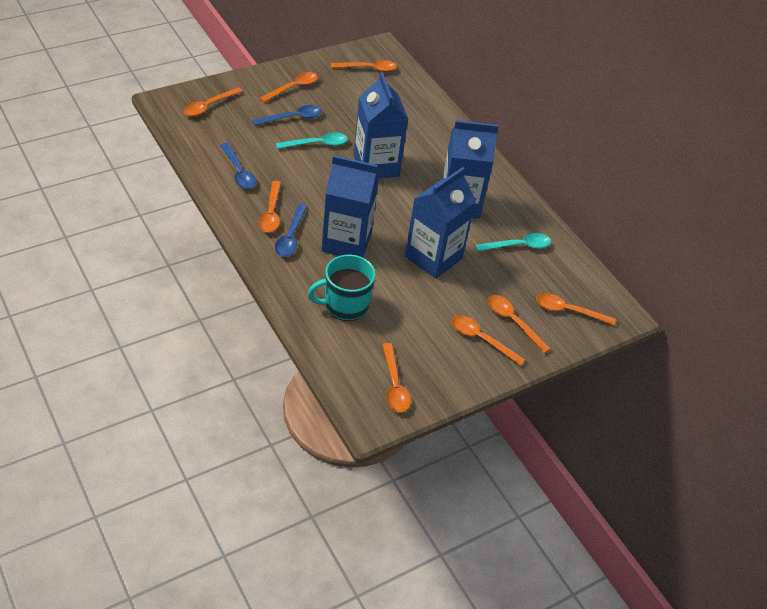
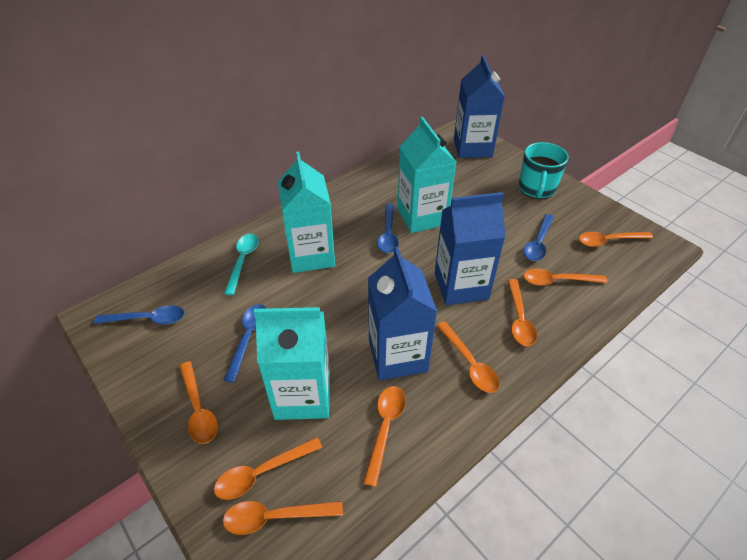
blue carton: 4 -> 3
blue spoon: 3 -> 4
turquoise carton: 0 -> 3
turquoise spoon: 2 -> 1

